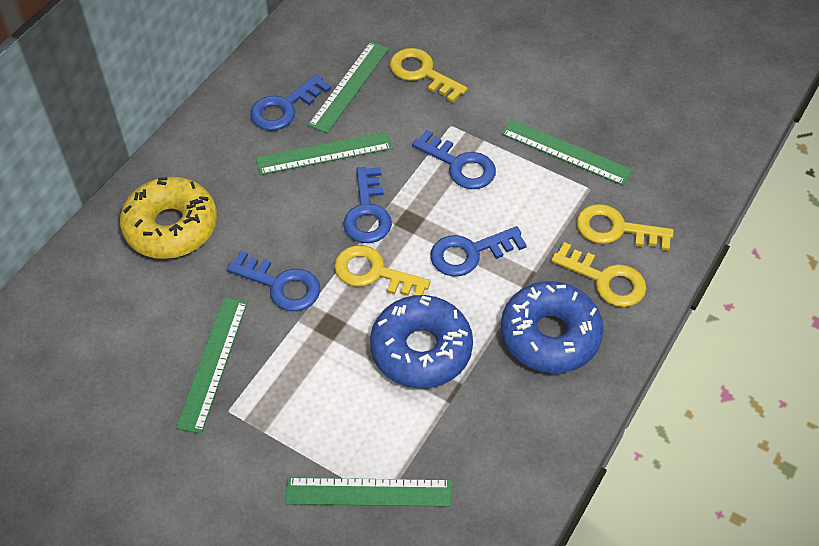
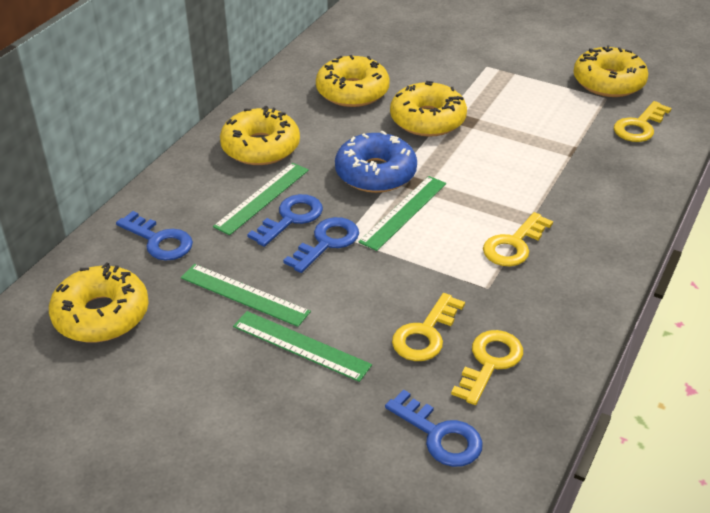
blue donut: 2 -> 1
blue key: 5 -> 4
green ruler: 5 -> 4
yellow donut: 1 -> 5

